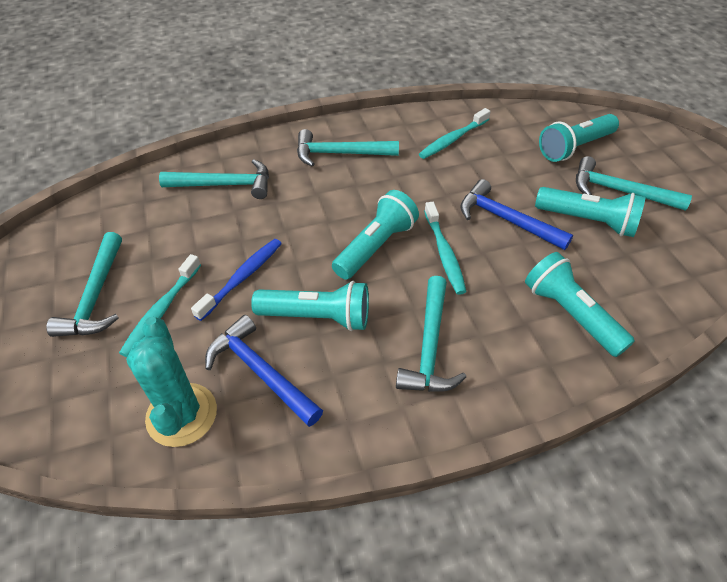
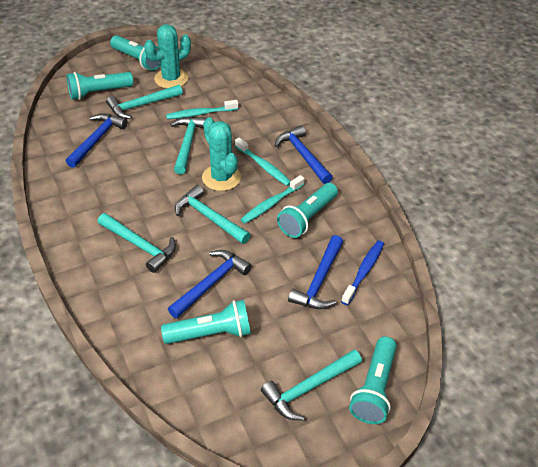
blue hammer: 2 -> 4
turquoise cactus: 1 -> 2

